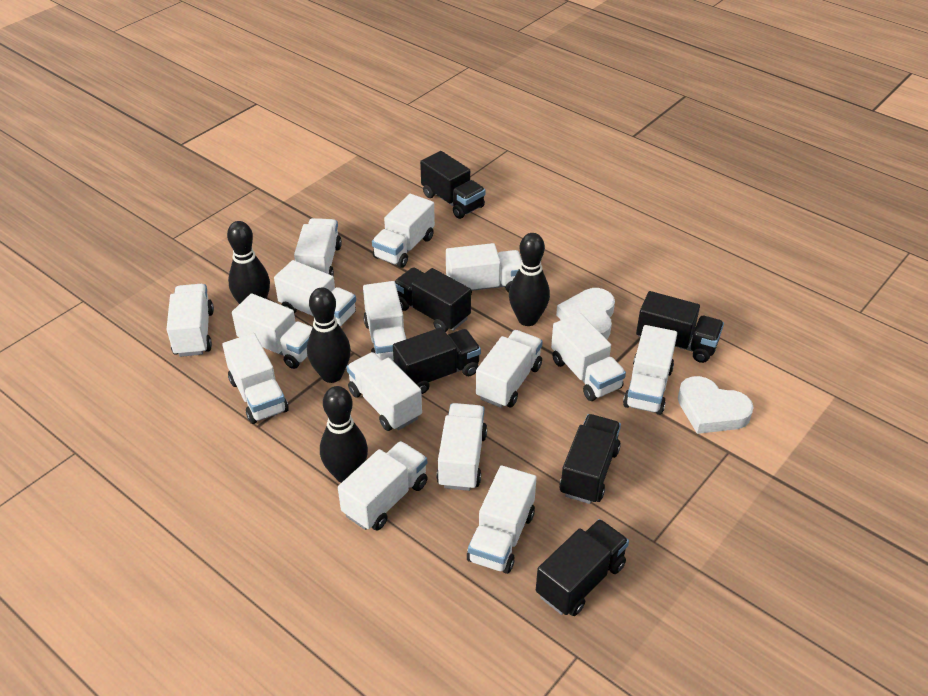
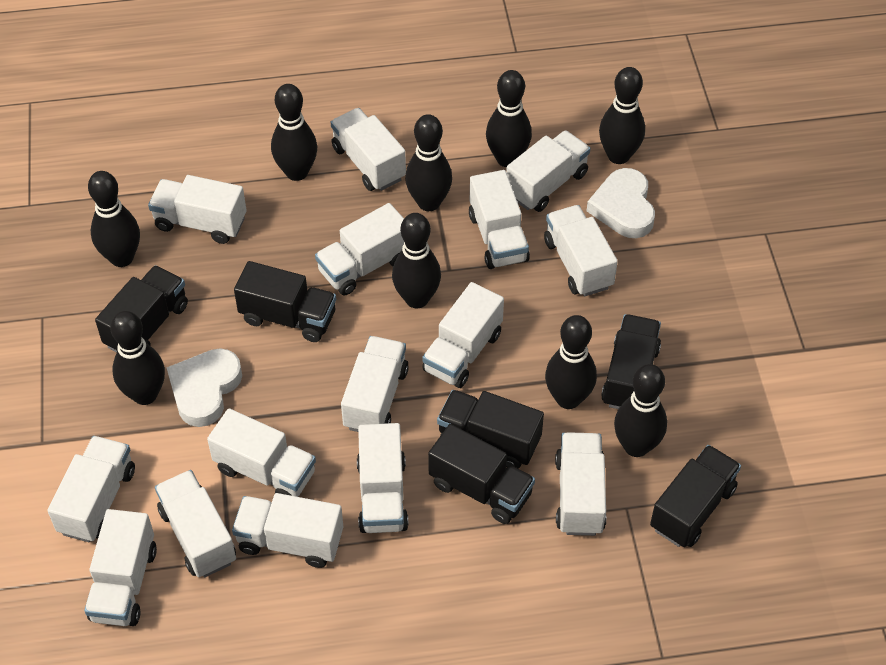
black bowling pin: 4 -> 9

